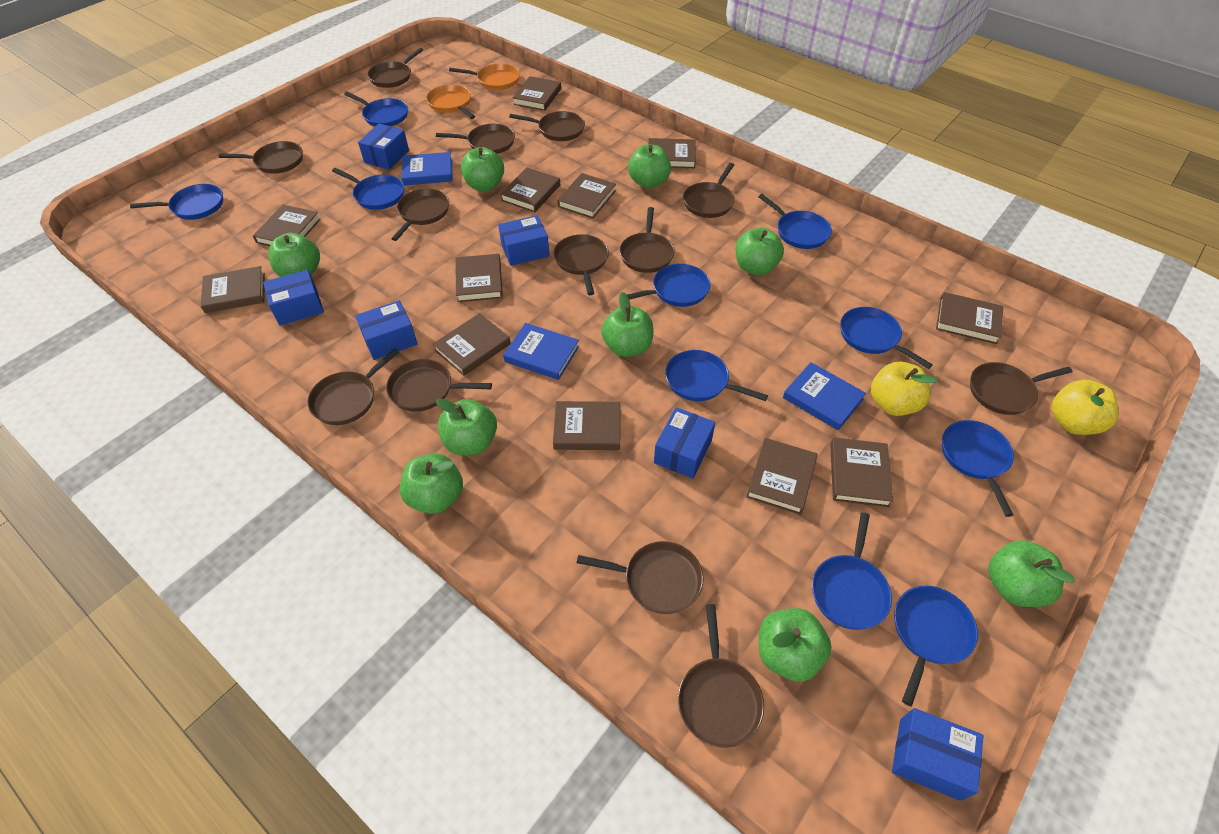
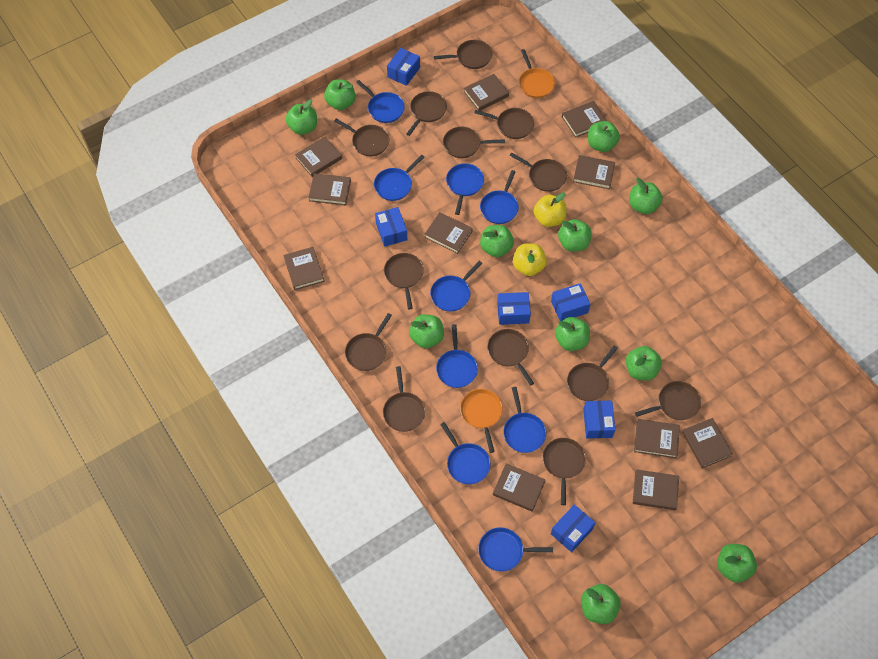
blue book: 3 -> 0
blue pan: 10 -> 9
brown book: 12 -> 11
green apple: 9 -> 11

